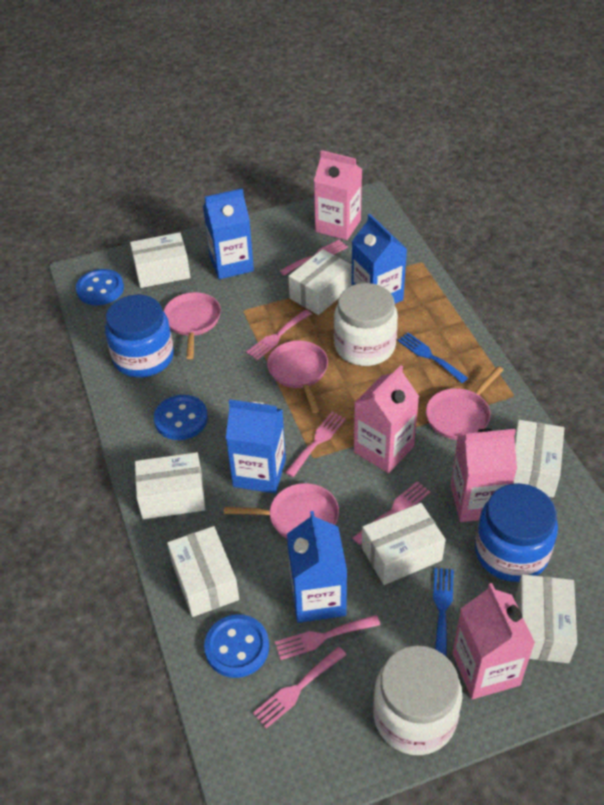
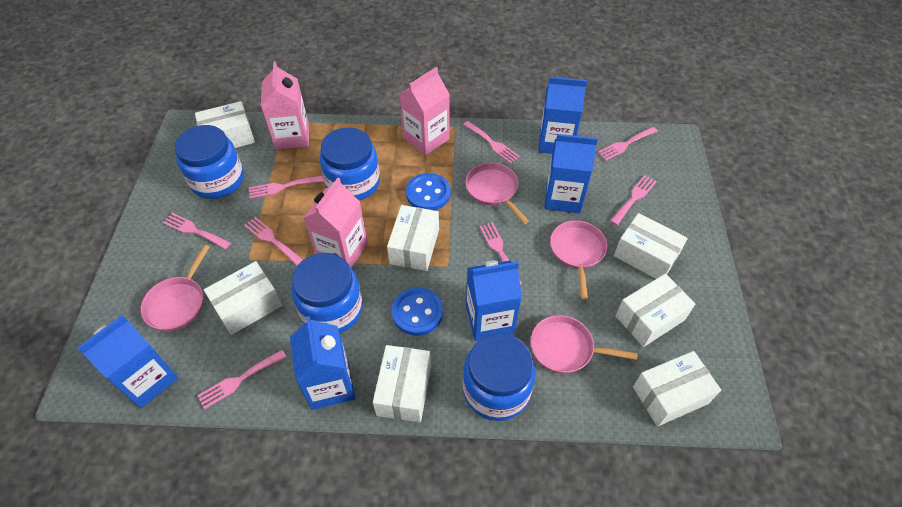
blue button: 3 -> 2
blue carton: 4 -> 5
blue fork: 2 -> 0
blue jar: 2 -> 4
pink carton: 4 -> 3
pink fork: 6 -> 8
white jar: 2 -> 0

